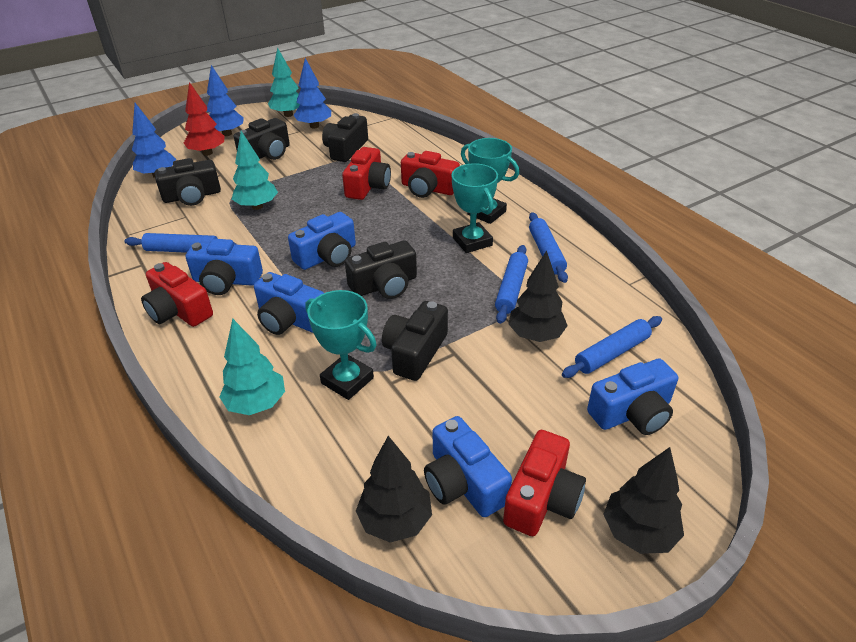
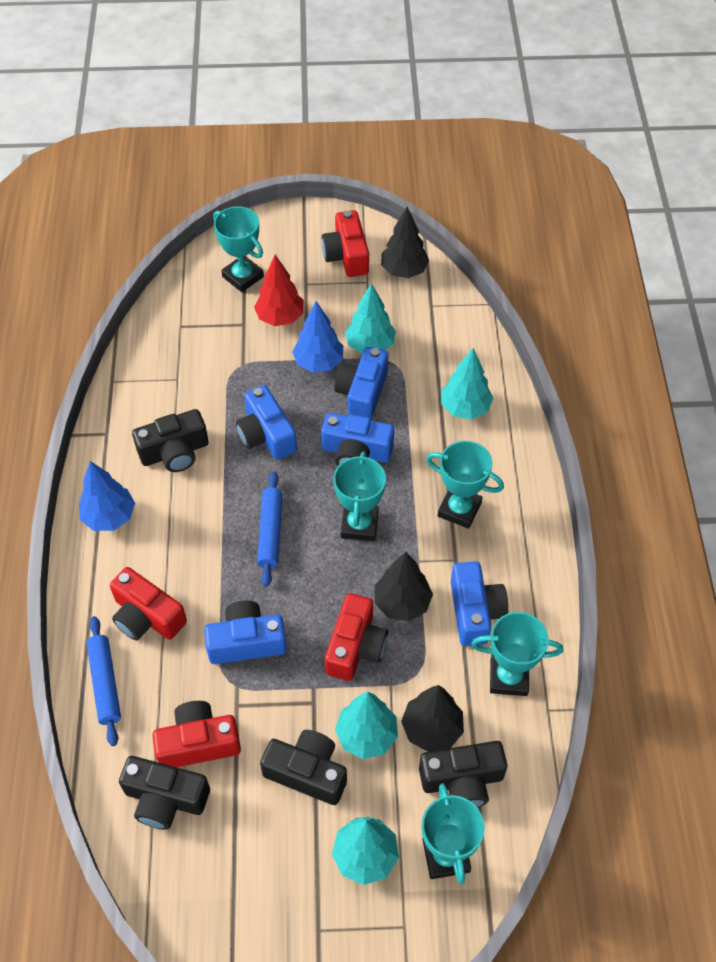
black camera: 5 -> 4
blue rolling pin: 4 -> 2
blue tree: 3 -> 2
turquoise tree: 3 -> 4
turquoise trophy: 3 -> 5

